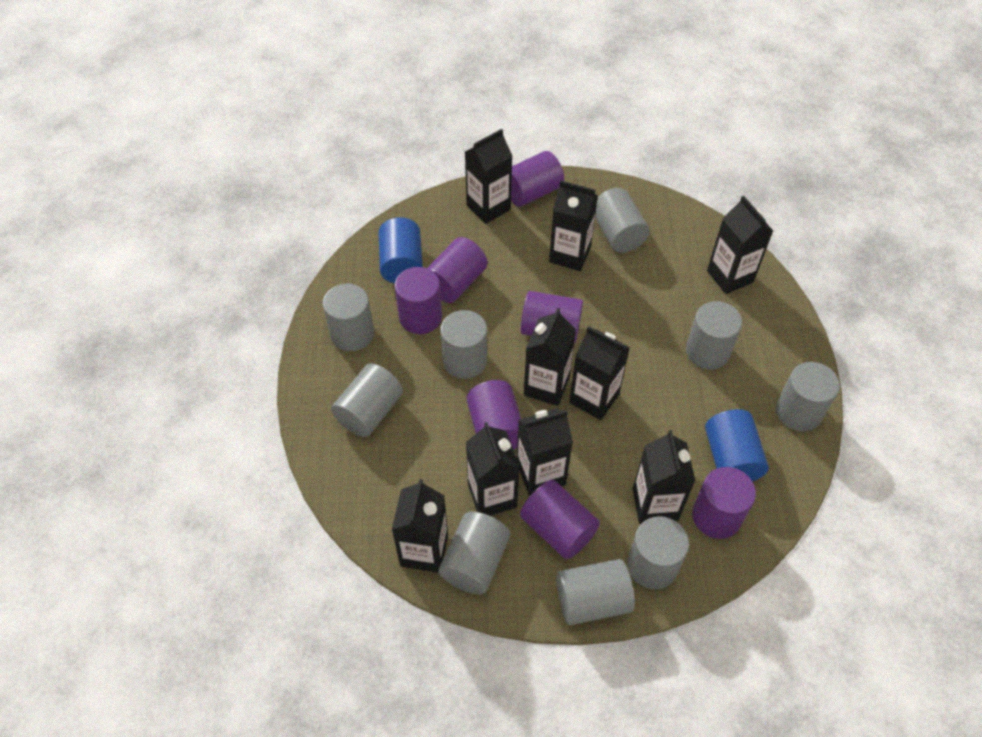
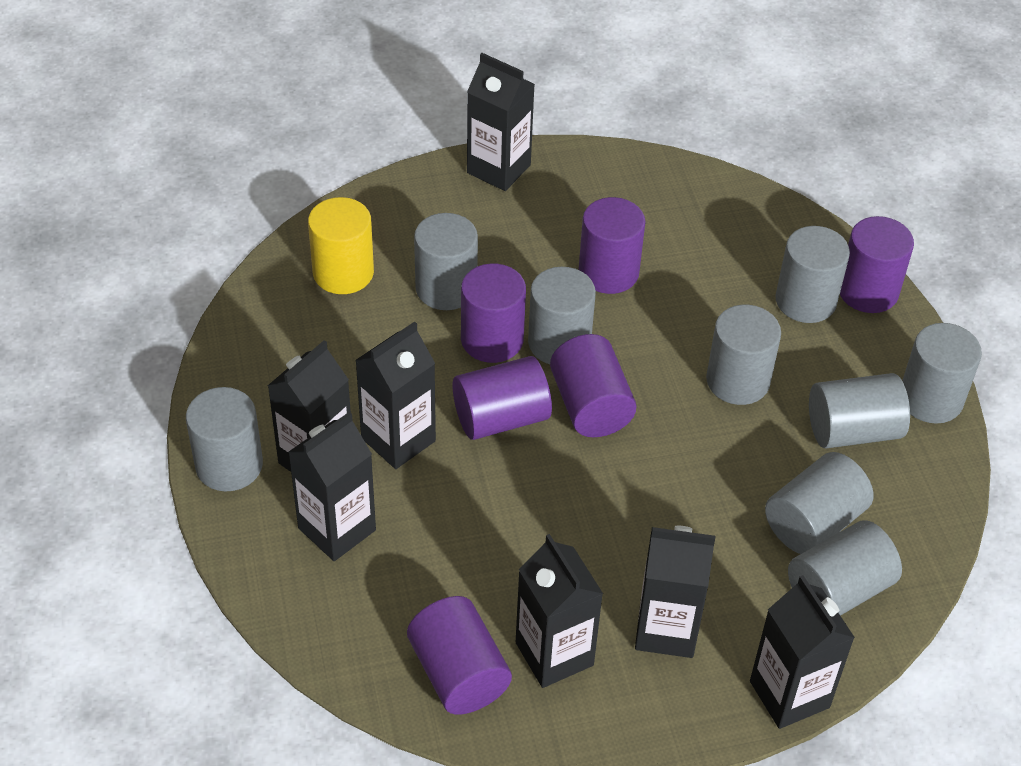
black carton: 9 -> 7
blue cylinder: 2 -> 0
purple cylinder: 7 -> 6
yellow cylinder: 0 -> 1

